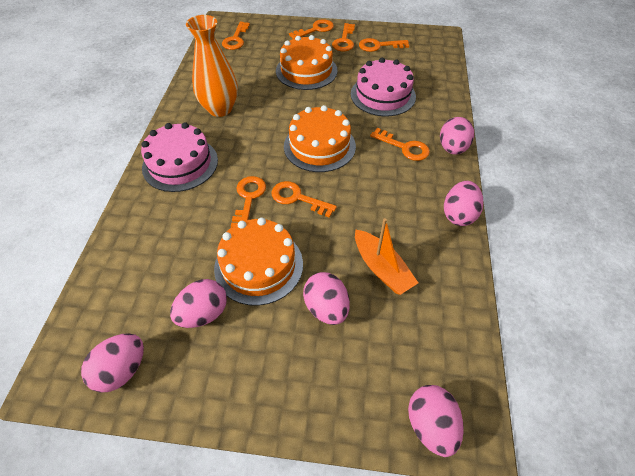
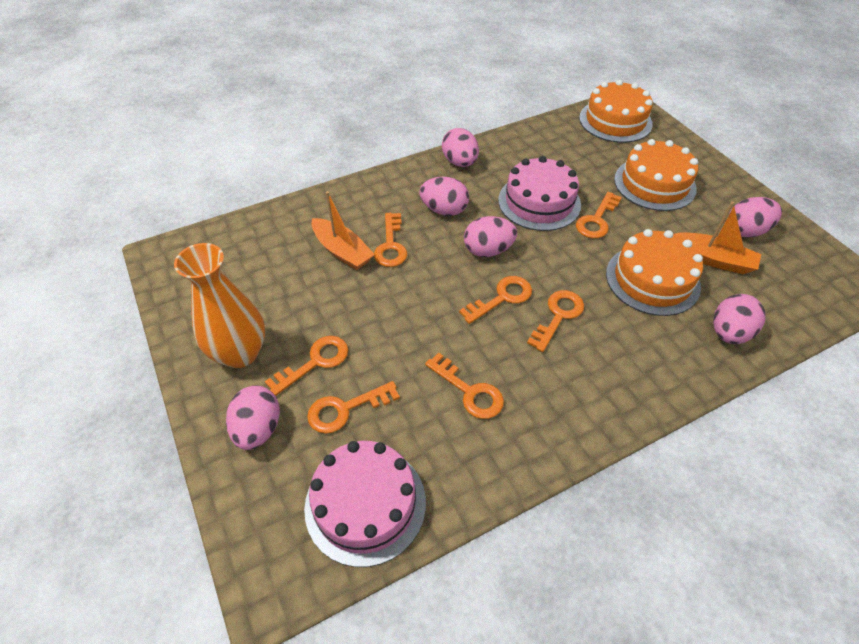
orange boat: 1 -> 2

